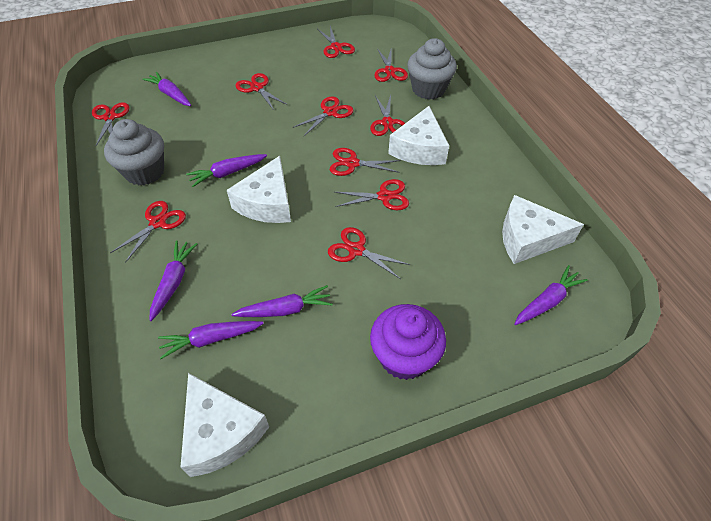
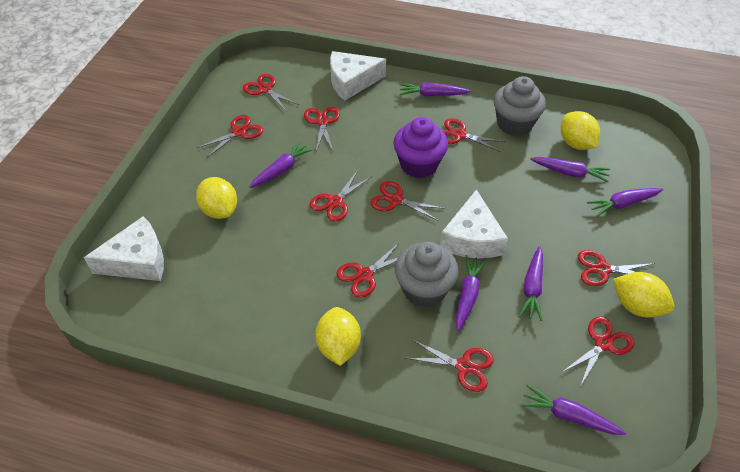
purple carrot: 6 -> 7
white cheese: 4 -> 3
yellow lemon: 0 -> 4

